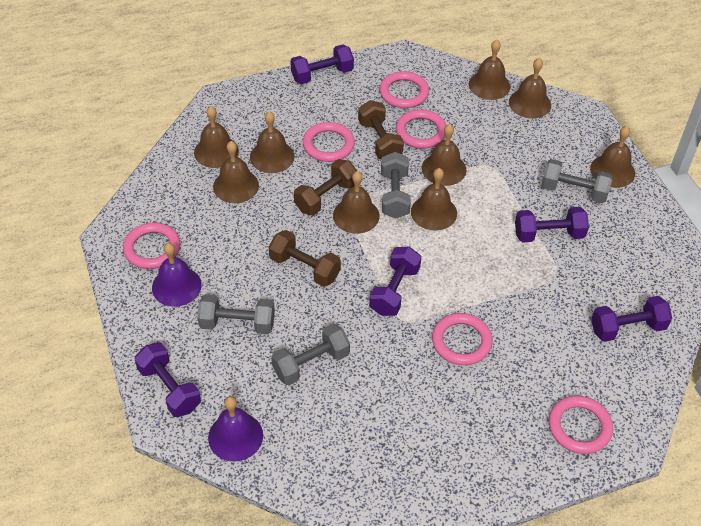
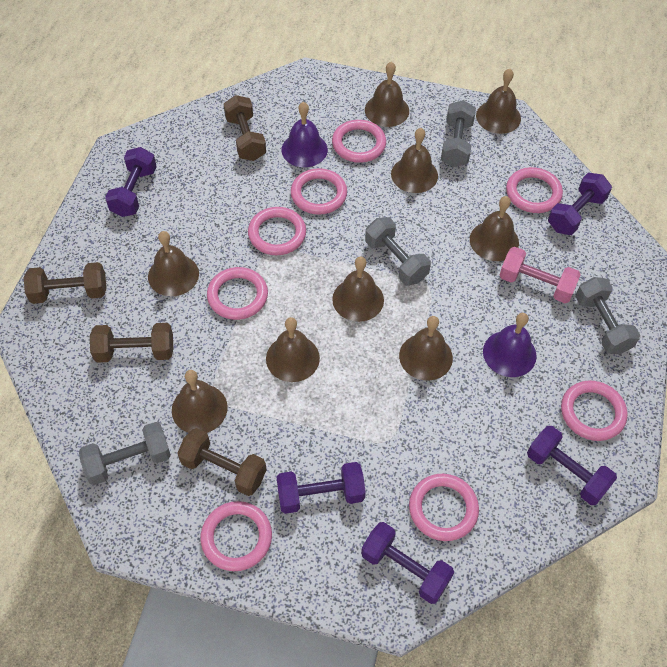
brown dumbbell: 3 -> 4
pink dumbbell: 0 -> 1
pink ring: 6 -> 8

